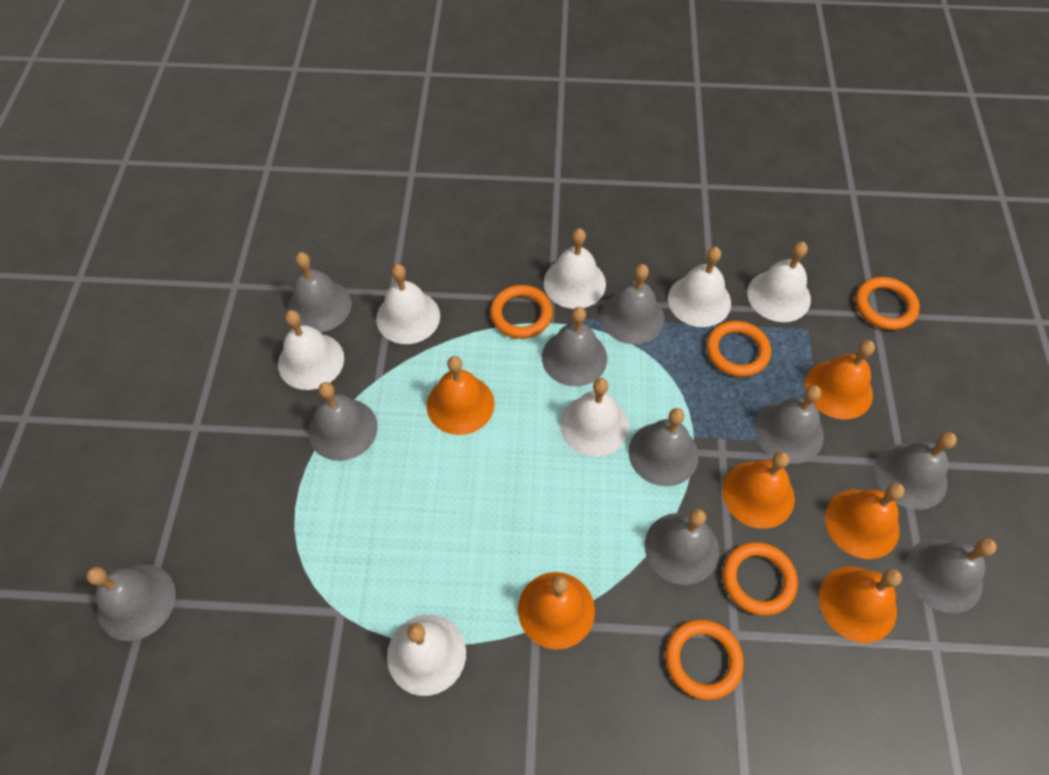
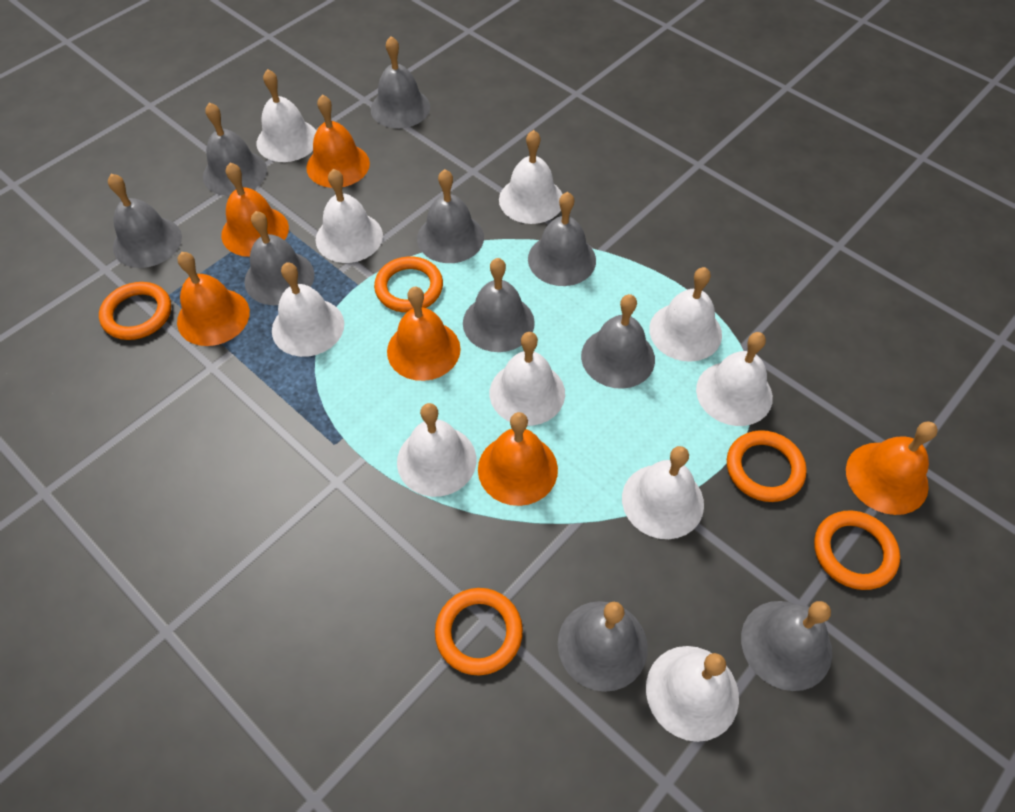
white bell: 7 -> 10

